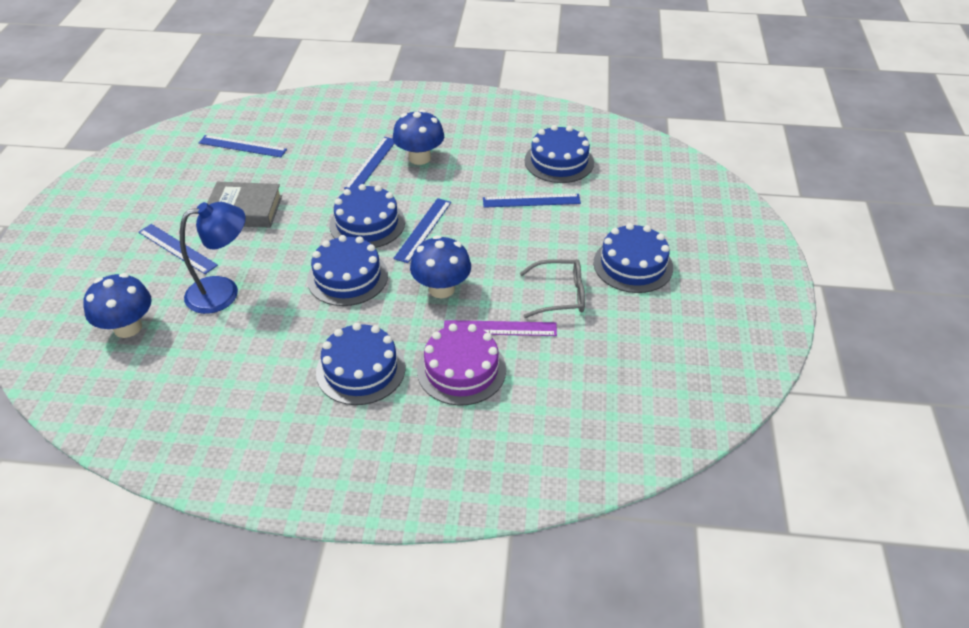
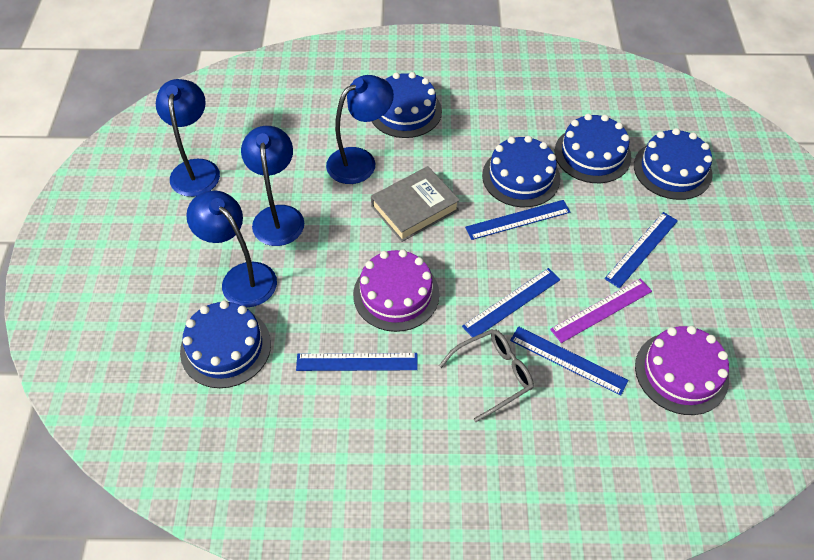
blue lamp: 1 -> 4
blue mushroom: 3 -> 0
purple cake: 1 -> 2

